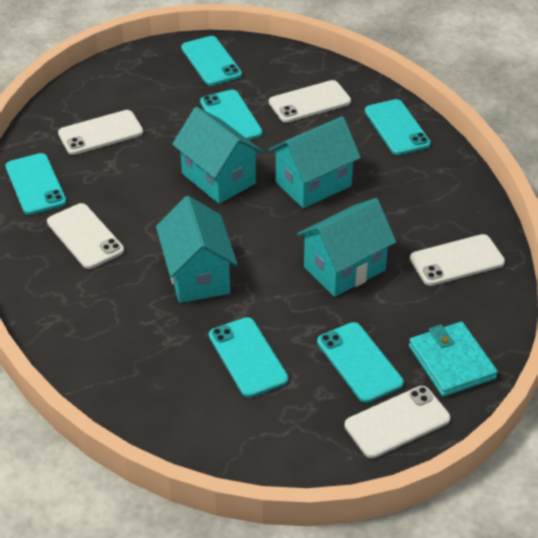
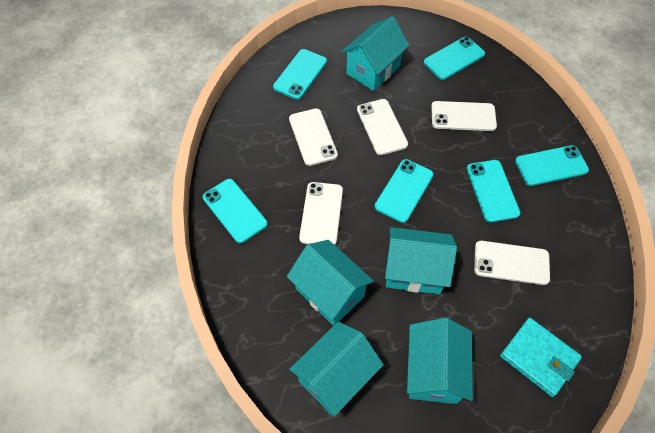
turquoise house: 4 -> 5

